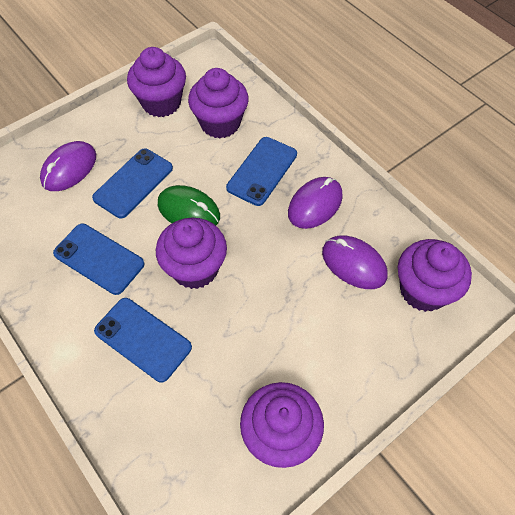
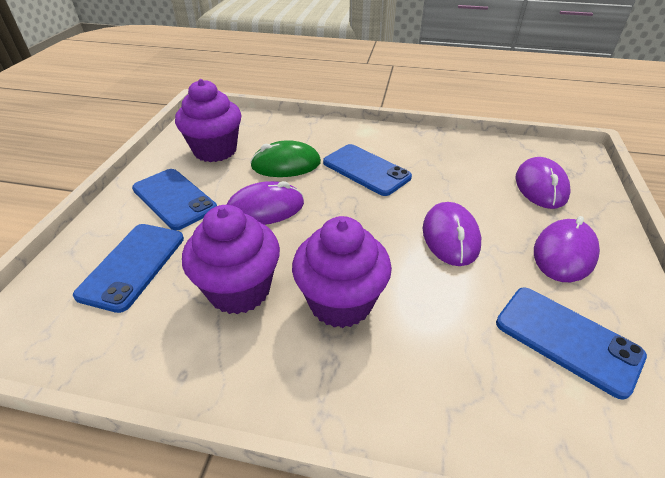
purple cupcake: 5 -> 3
purple mouse: 3 -> 4

